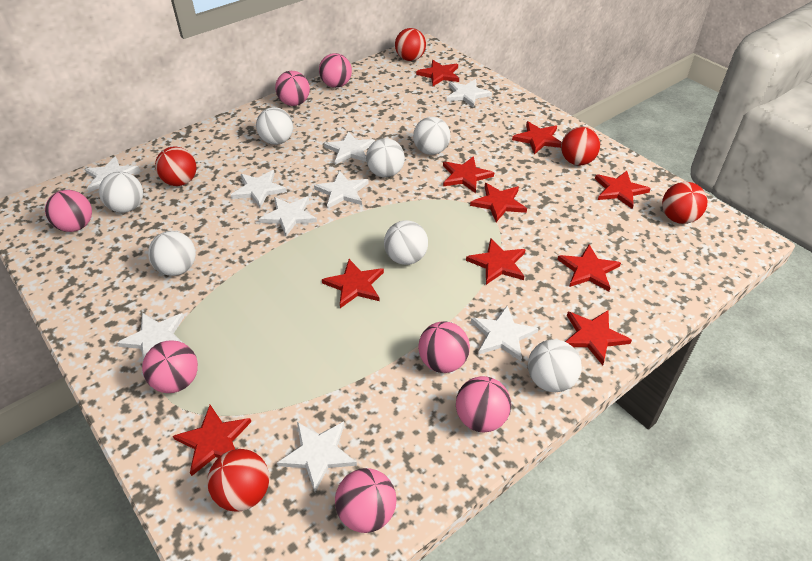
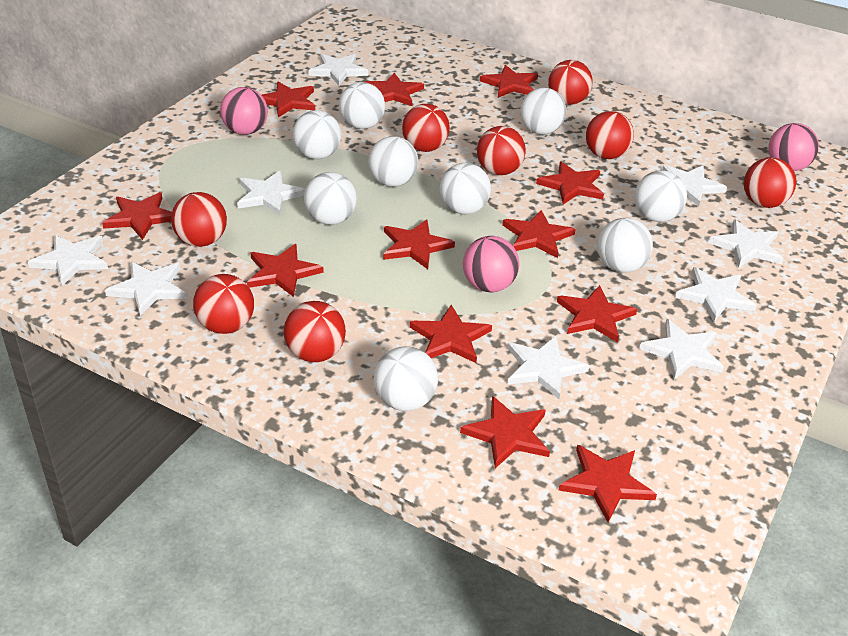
pink ball: 7 -> 3
red ball: 5 -> 8
red star: 10 -> 12
white ball: 7 -> 9

